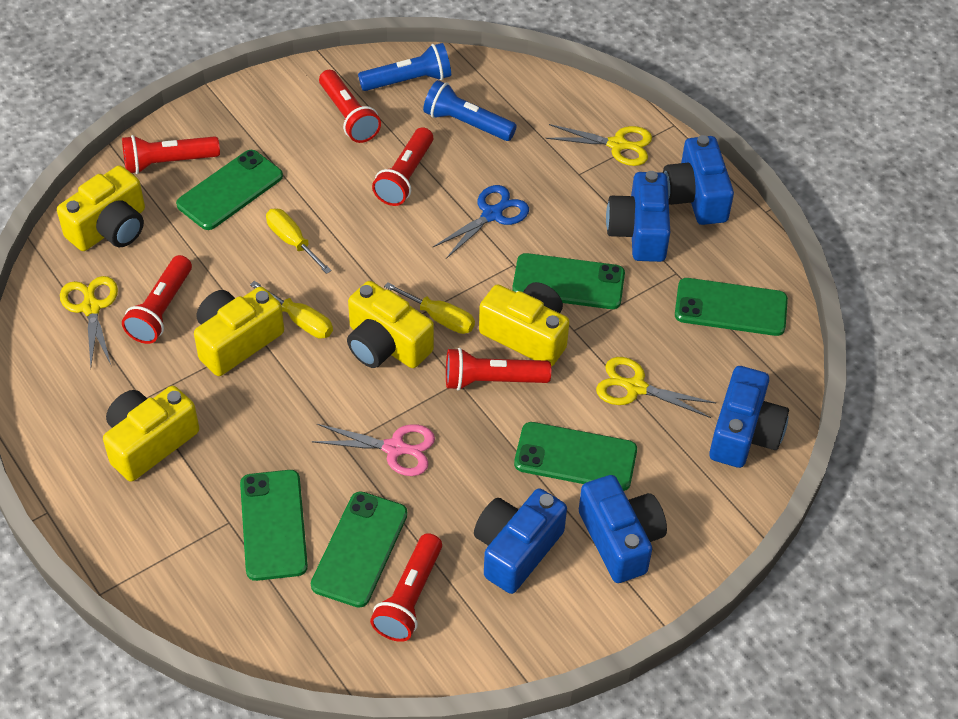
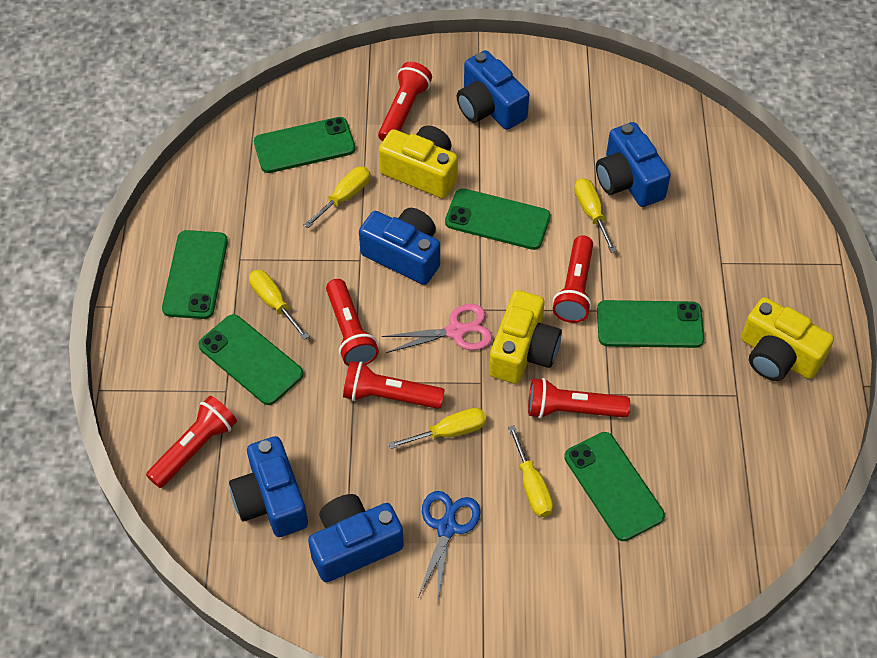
blue flashlight: 2 -> 0
yellow camera: 5 -> 3
yellow scissors: 3 -> 0
yellow screwdriver: 3 -> 5

